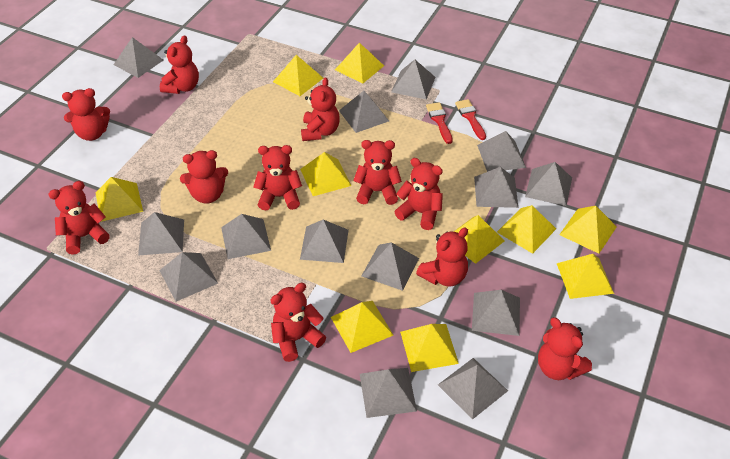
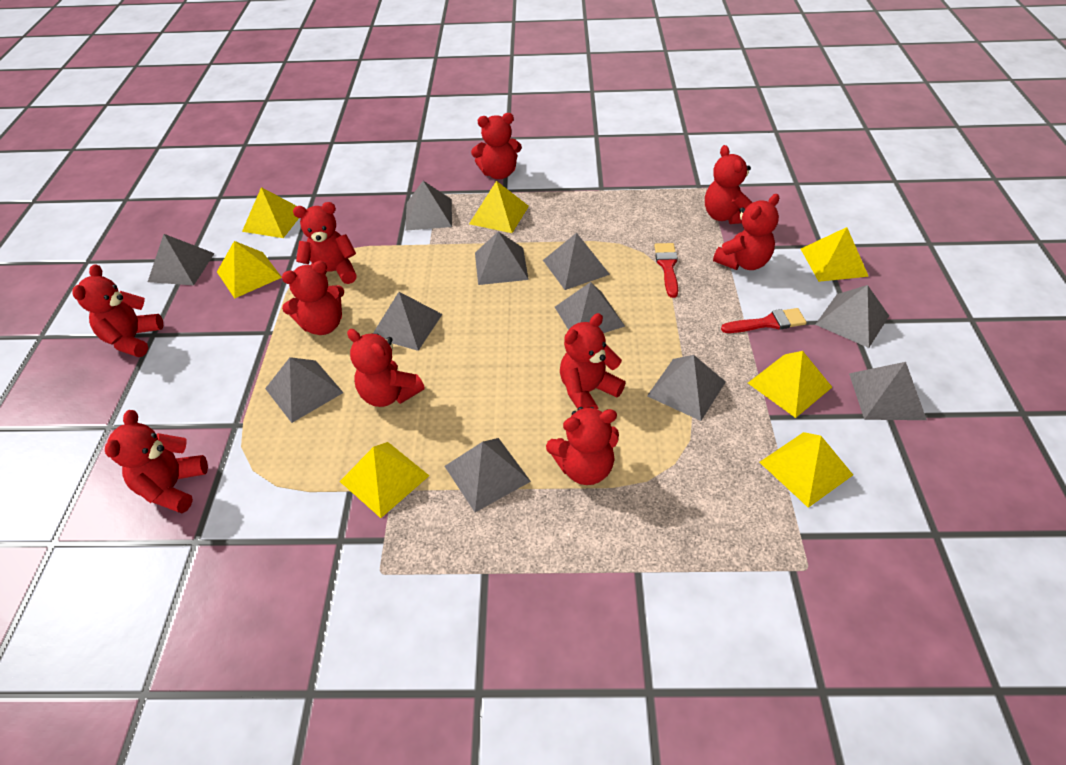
grey pyramid: 14 -> 11
red teddy bear: 11 -> 10
yellow pyramid: 10 -> 7

